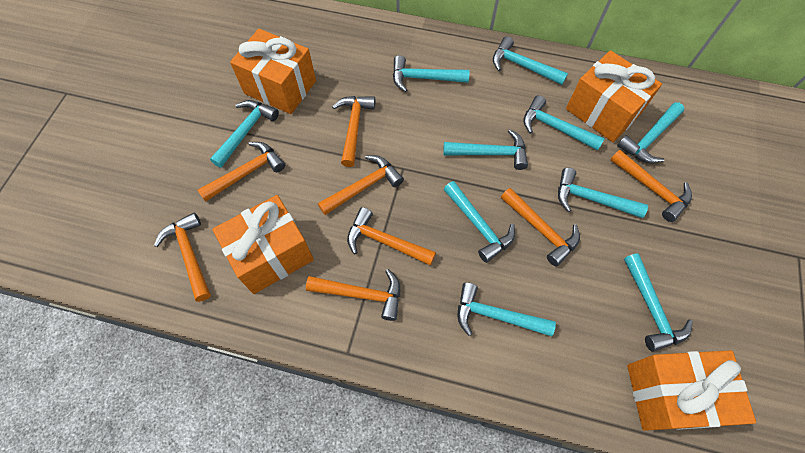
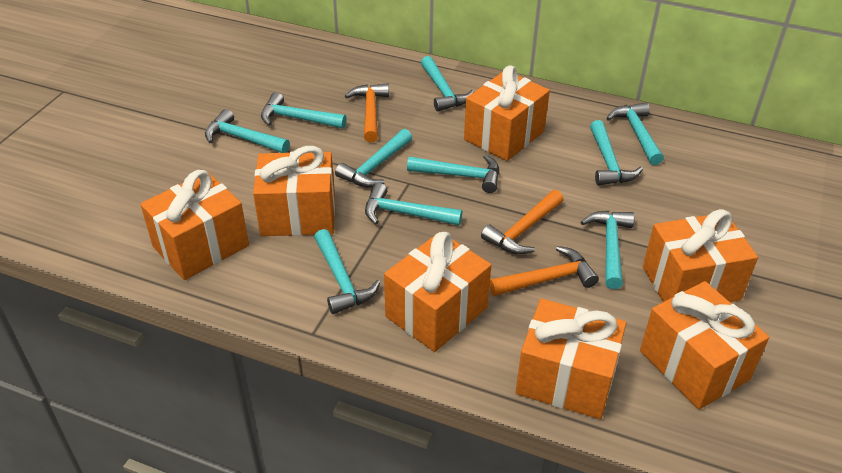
orange gift: 4 -> 7
orange hammer: 8 -> 3

